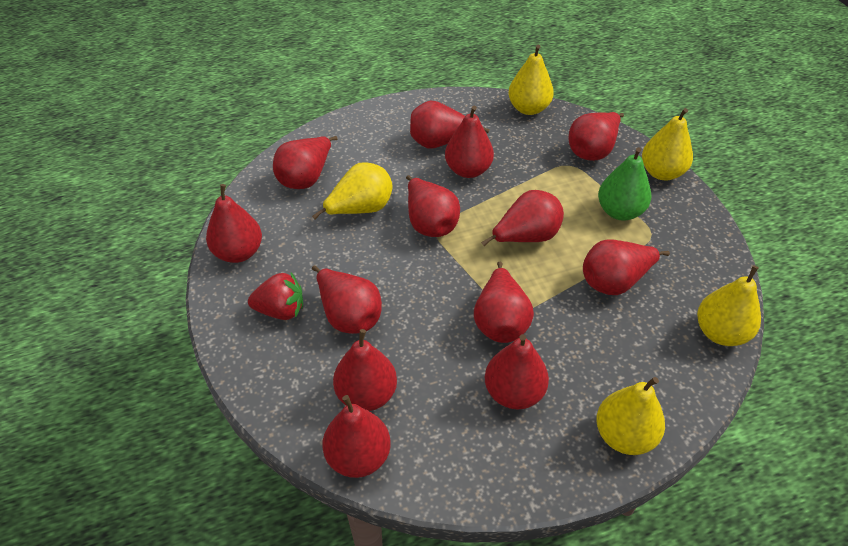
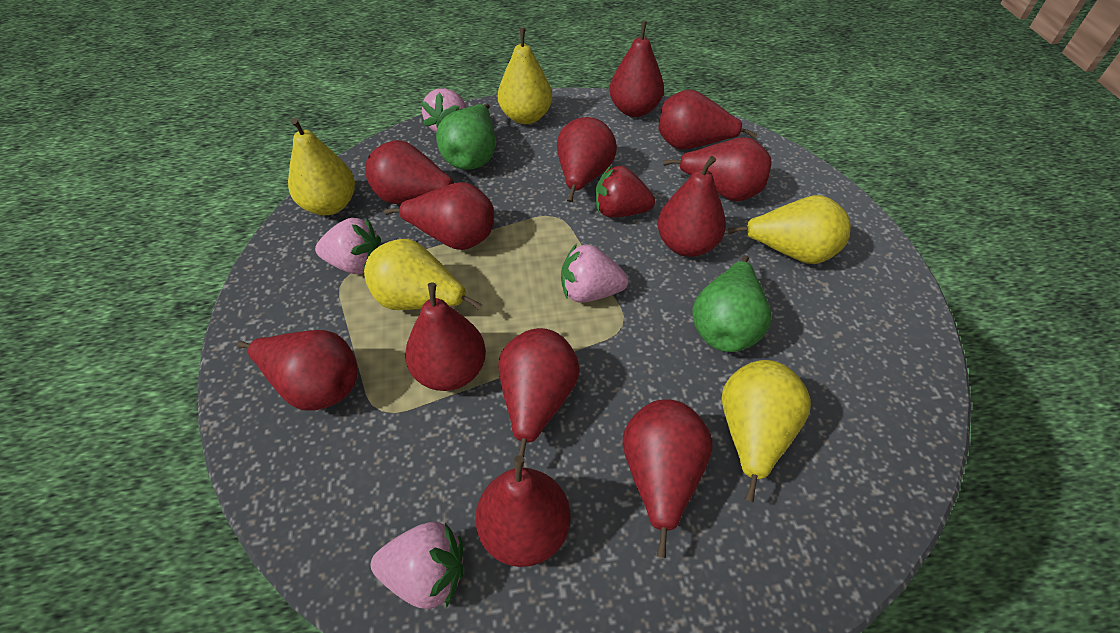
green pear: 1 -> 2
pink strawberry: 0 -> 4
red pear: 13 -> 12

